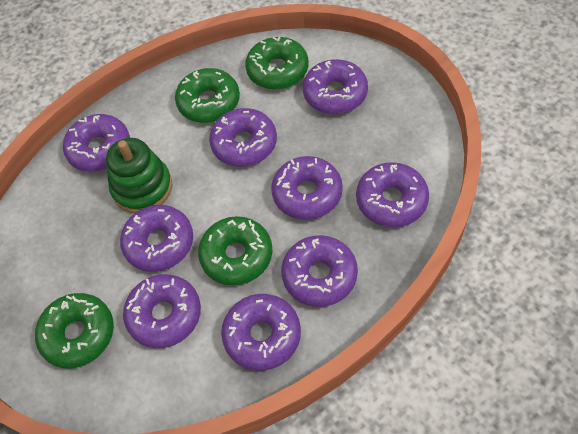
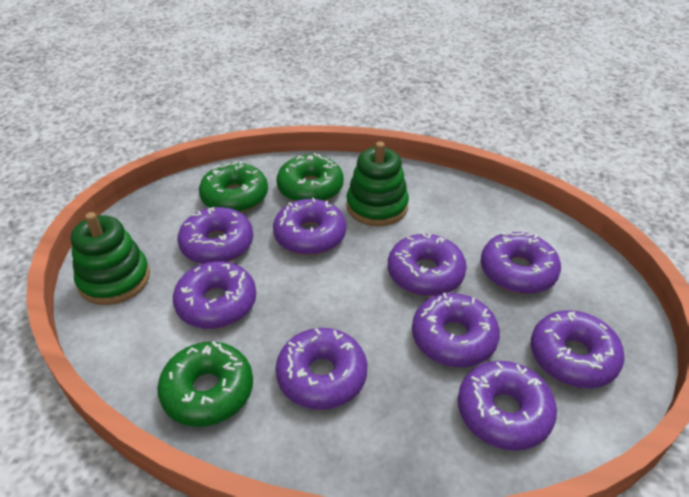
green donut: 4 -> 3
green stacking toy: 1 -> 2

